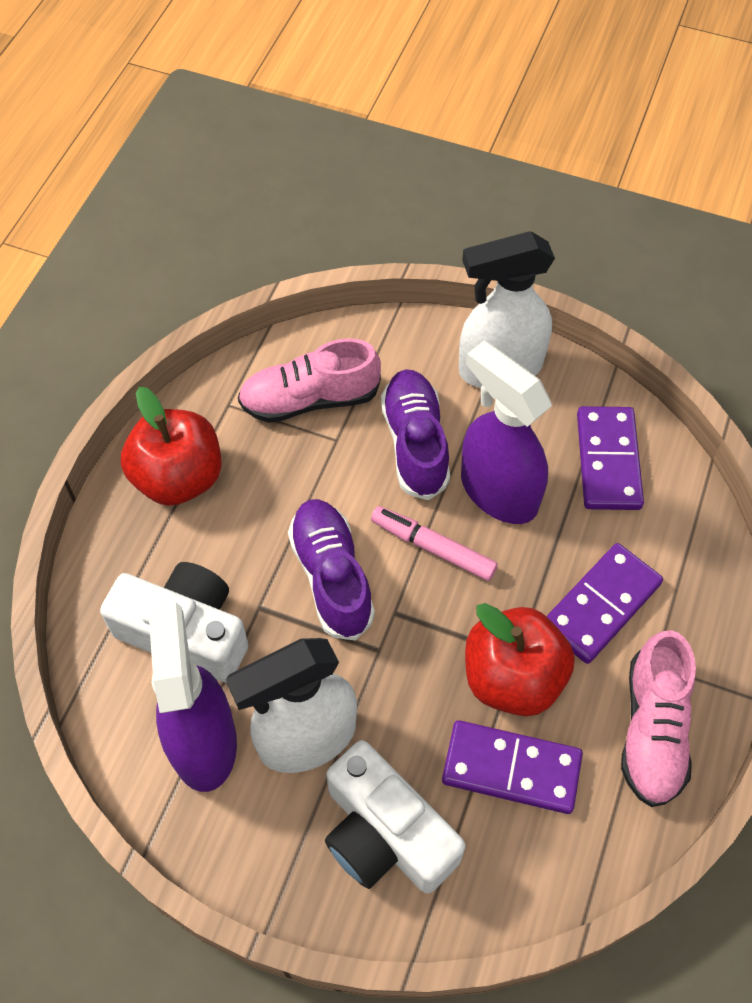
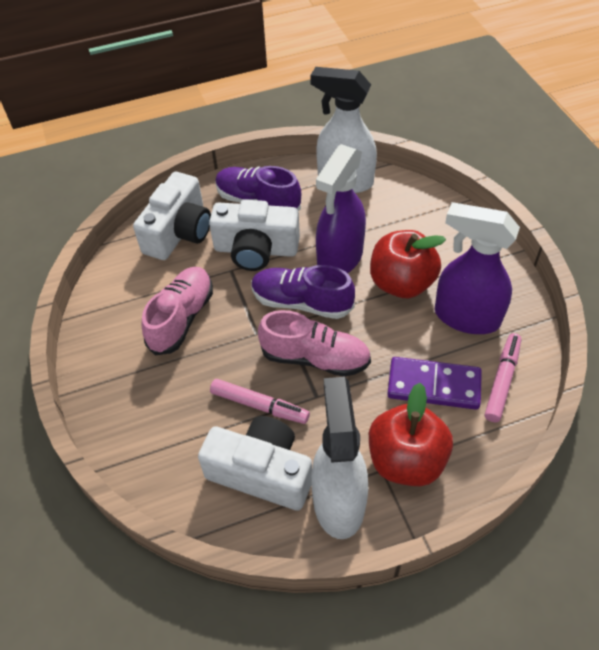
pink marker: 1 -> 2
purple domino: 3 -> 1
white camera: 2 -> 3

